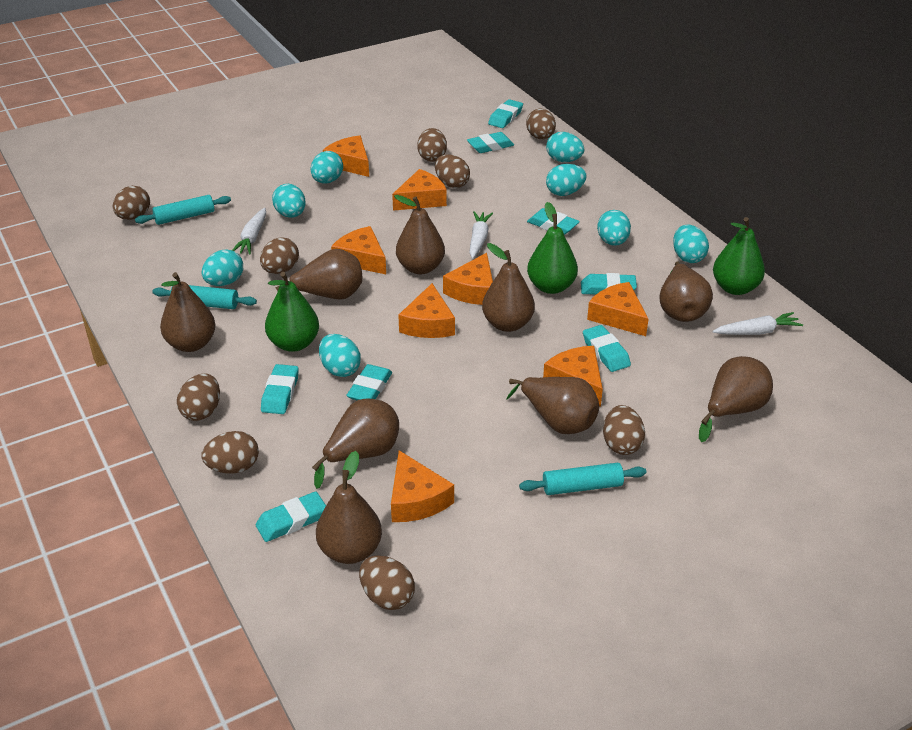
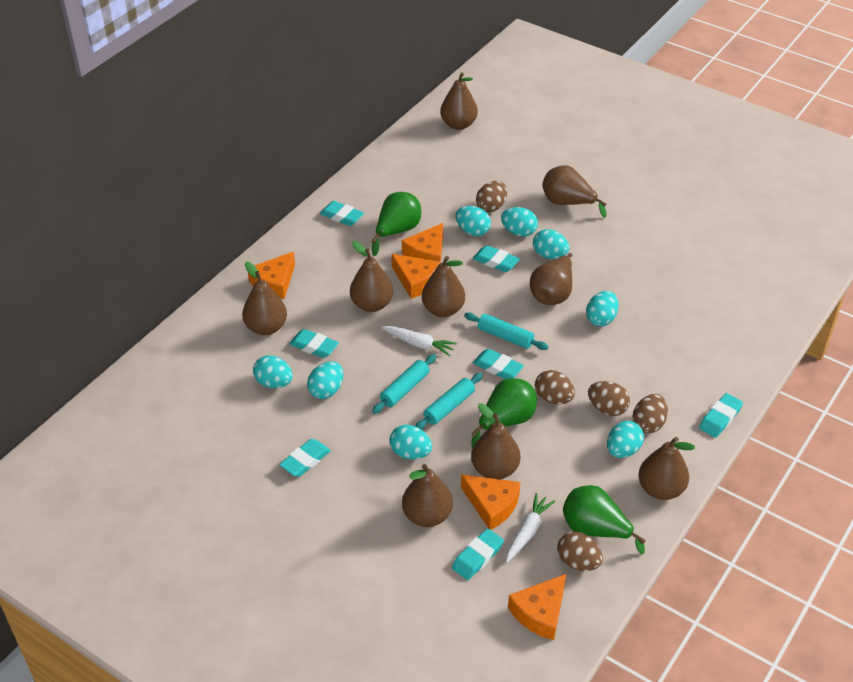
brown egg: 9 -> 5
orange cheese: 8 -> 5
turquoise eraser: 8 -> 7
white carrot: 3 -> 2

